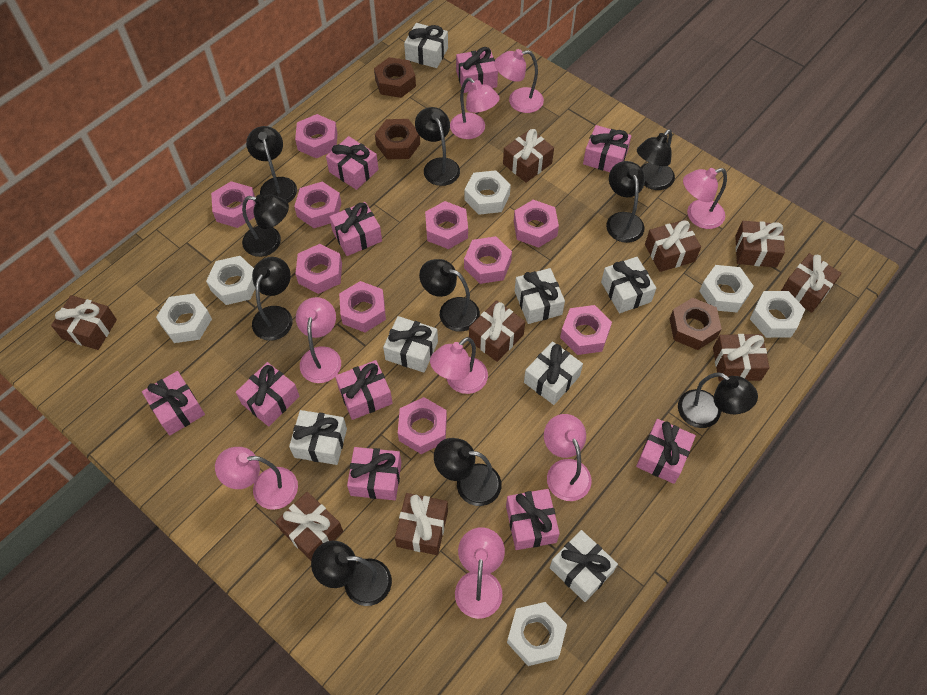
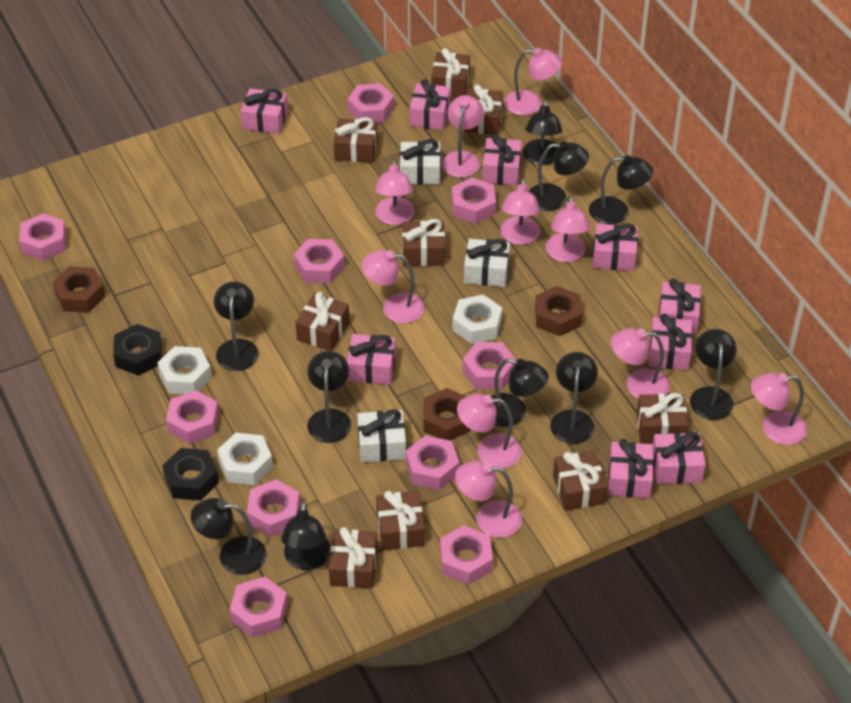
black nut: 0 -> 2
pink gift: 10 -> 9
pink lamp: 8 -> 10
white gift: 7 -> 3
white nut: 6 -> 3

